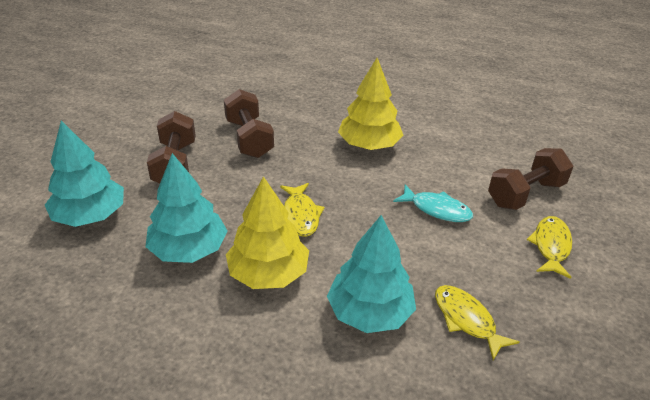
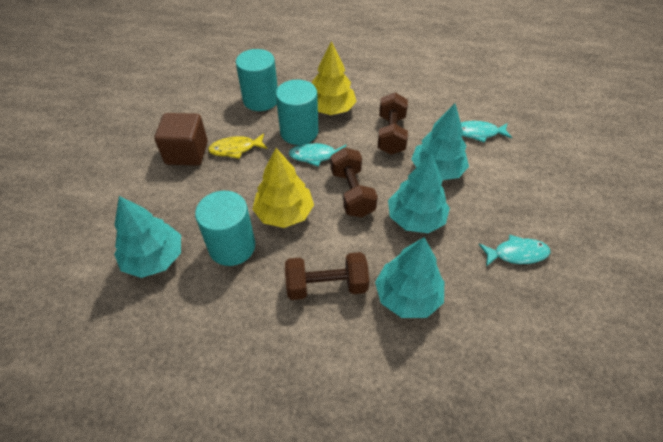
brown cube: 0 -> 1
turquoise cylinder: 0 -> 3
turquoise fish: 1 -> 3
turquoise tree: 3 -> 4
yellow fish: 3 -> 1

